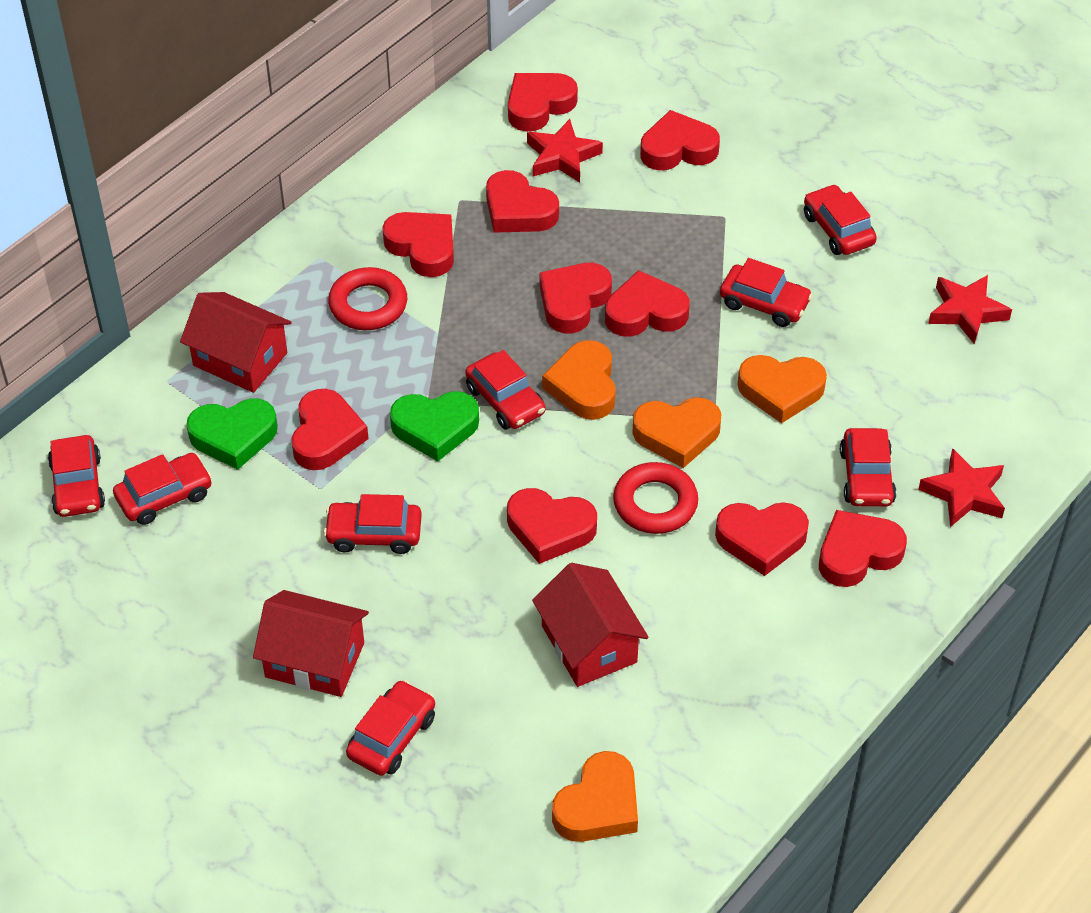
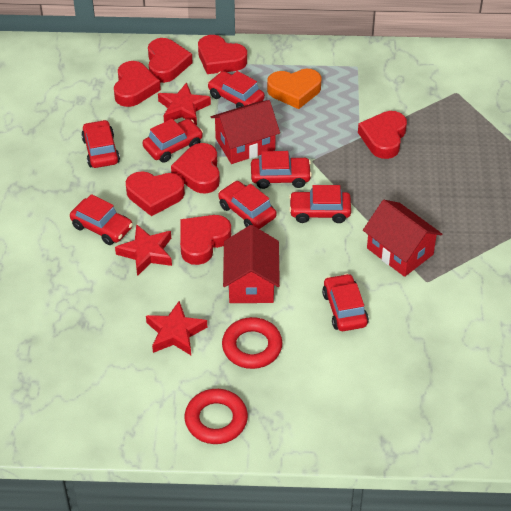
green heart: 2 -> 0
orange heart: 4 -> 1
red heart: 10 -> 7

